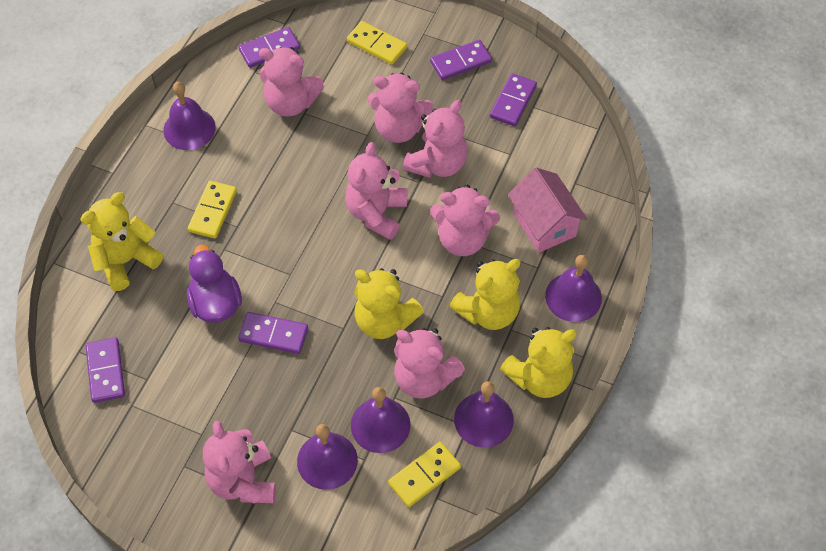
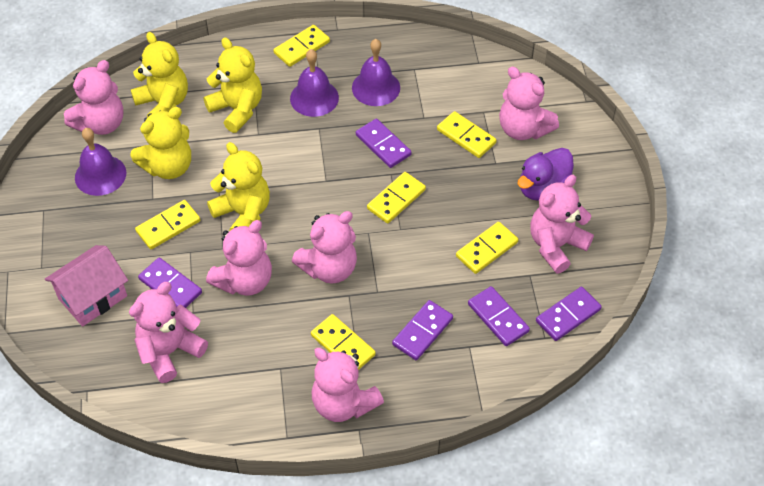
purple bell: 5 -> 3
yellow domino: 3 -> 6

